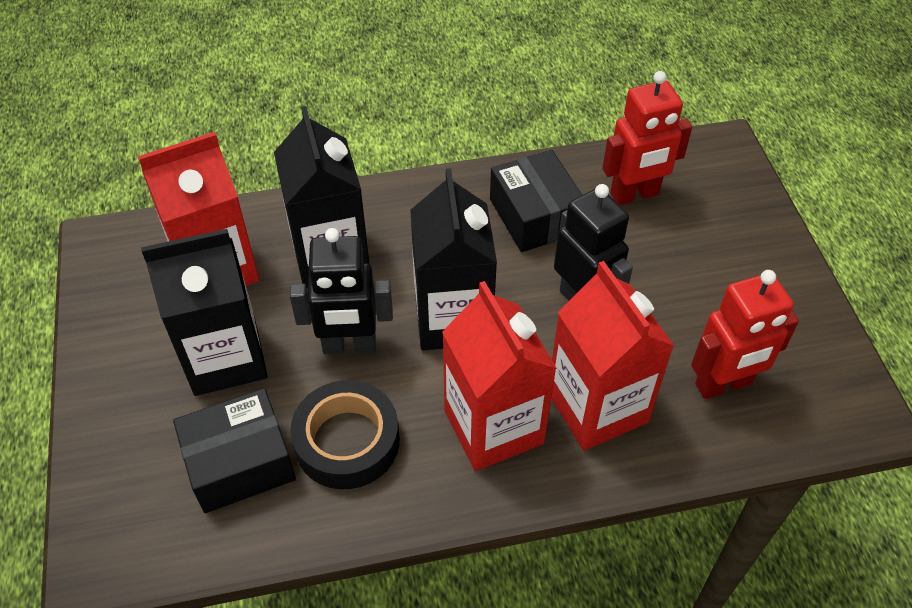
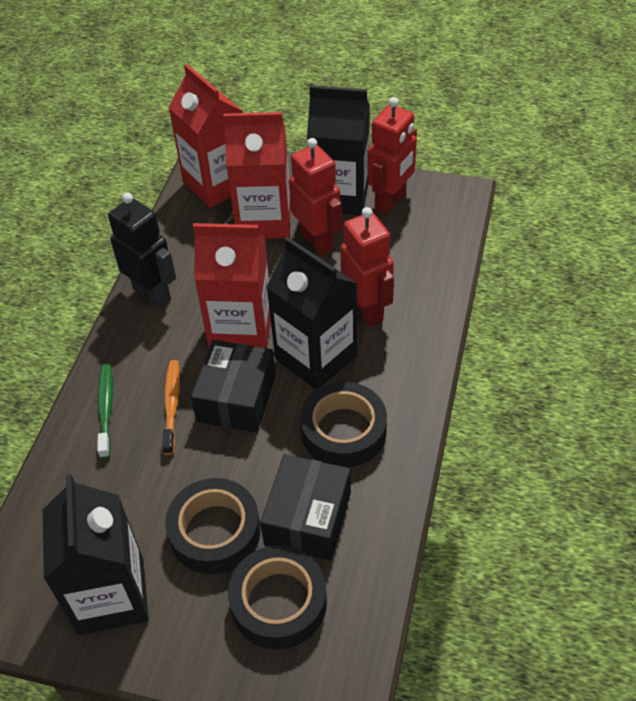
black robot: 2 -> 1
black tape: 1 -> 3
green toothbrush: 0 -> 1
orange toothbrush: 0 -> 1
red robot: 2 -> 3

